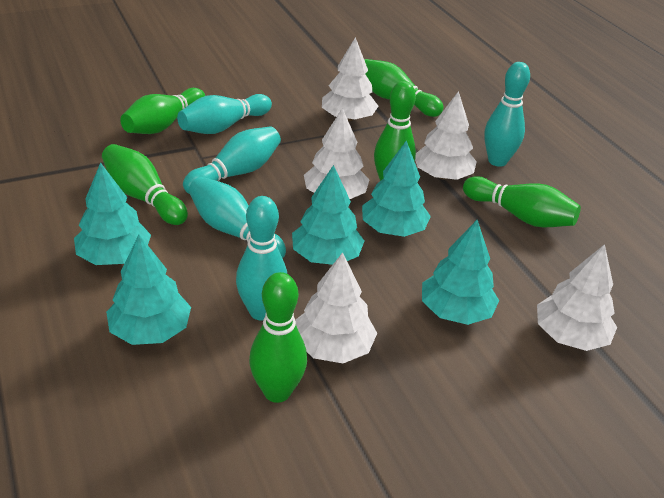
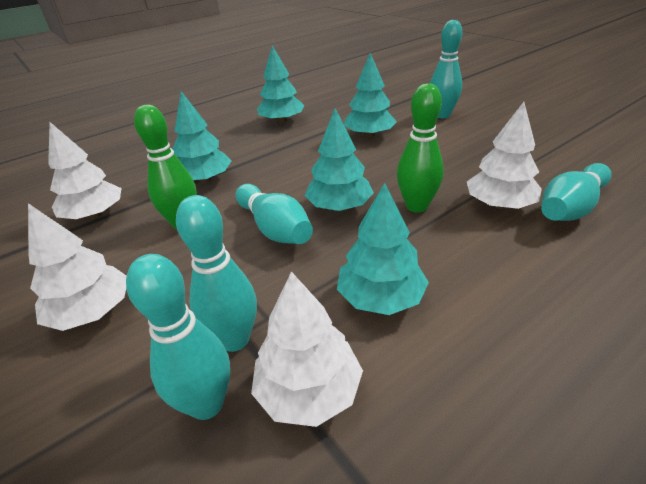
green bowling pin: 6 -> 2
white tree: 5 -> 4

